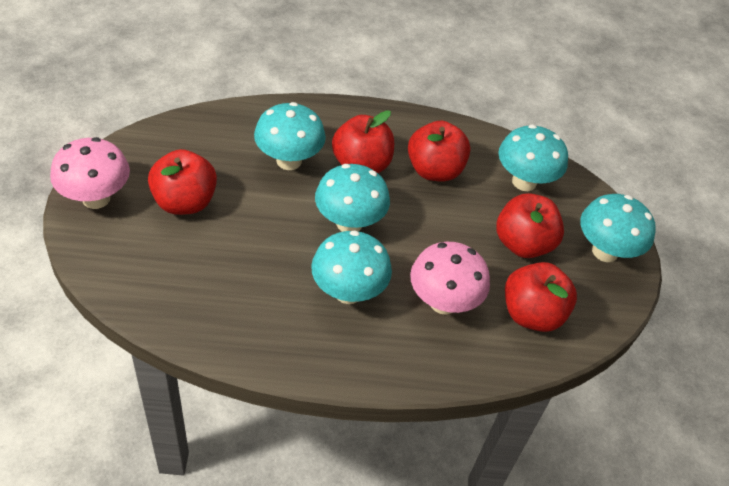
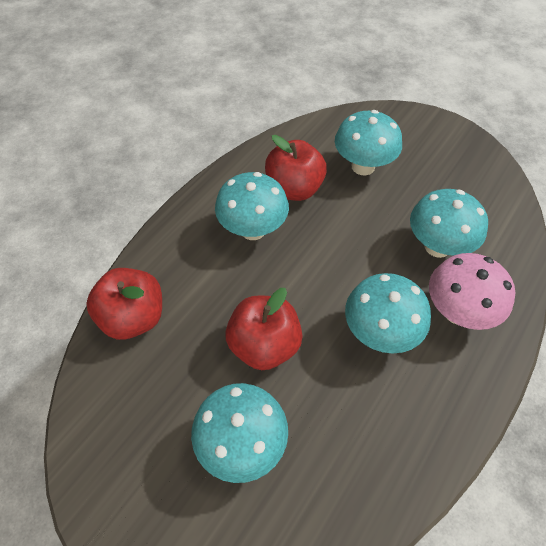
pink mushroom: 2 -> 1
red apple: 5 -> 3

